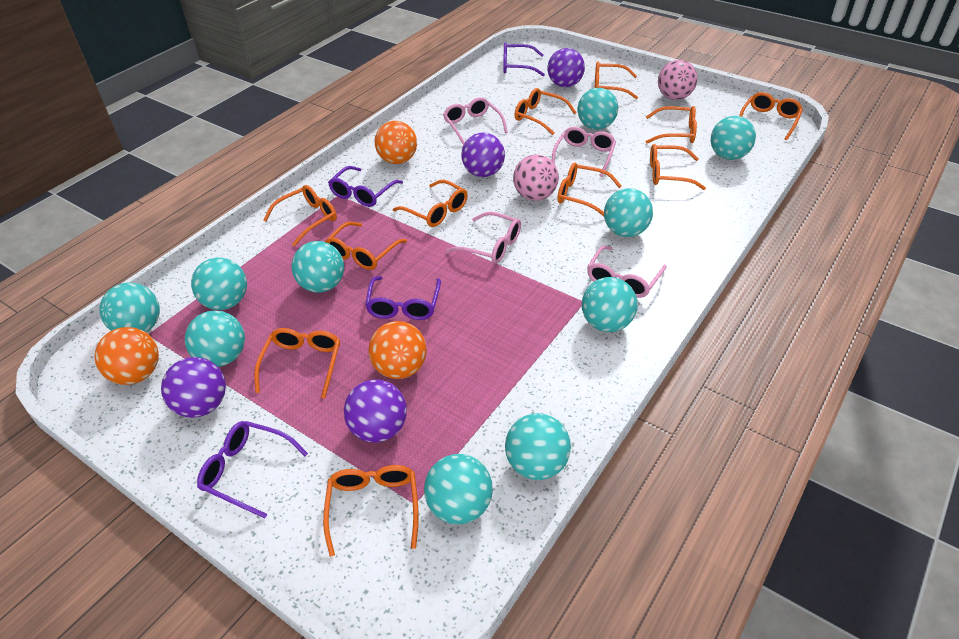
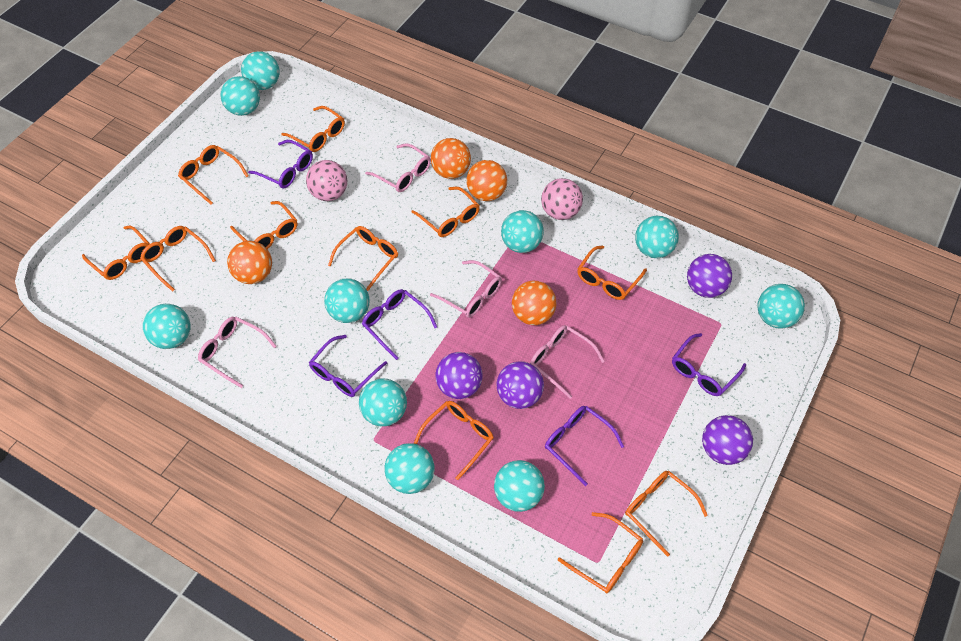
orange ball: 3 -> 4
purple glasses: 4 -> 5

